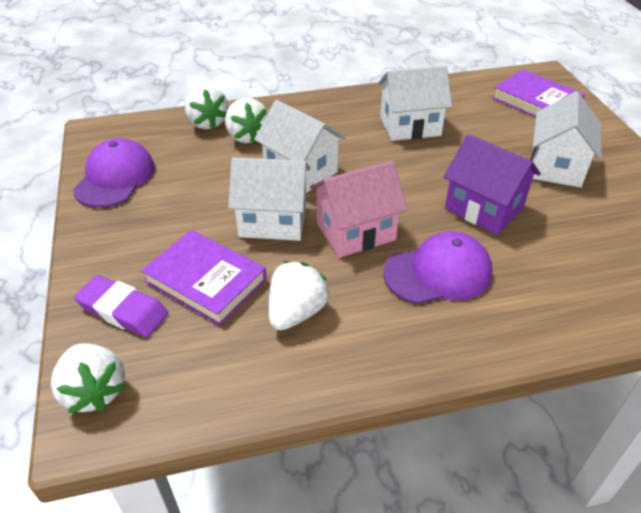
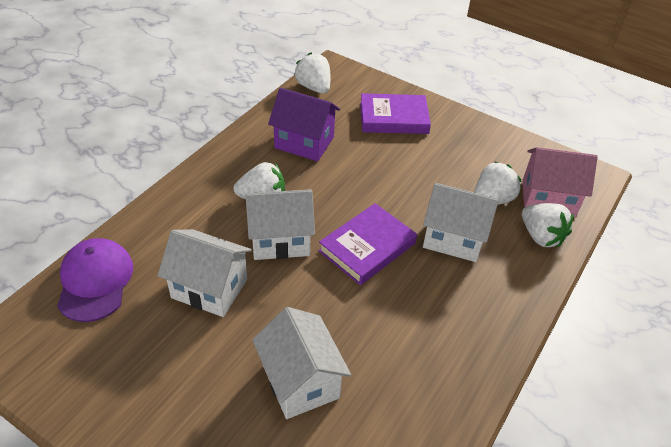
purple cap: 2 -> 1
purple eraser: 1 -> 0

